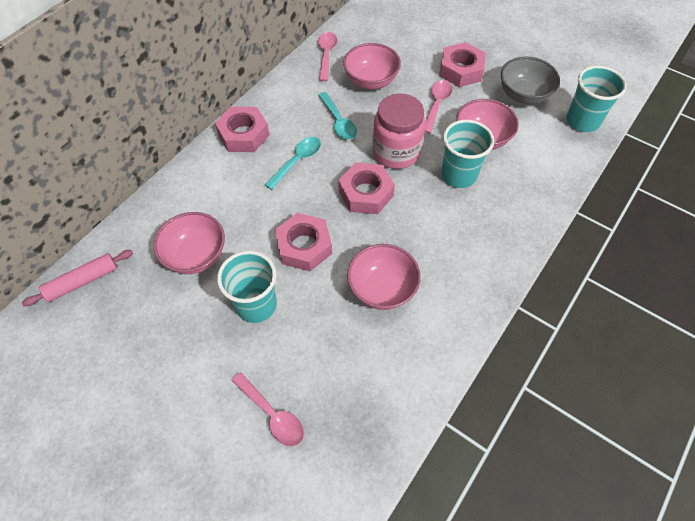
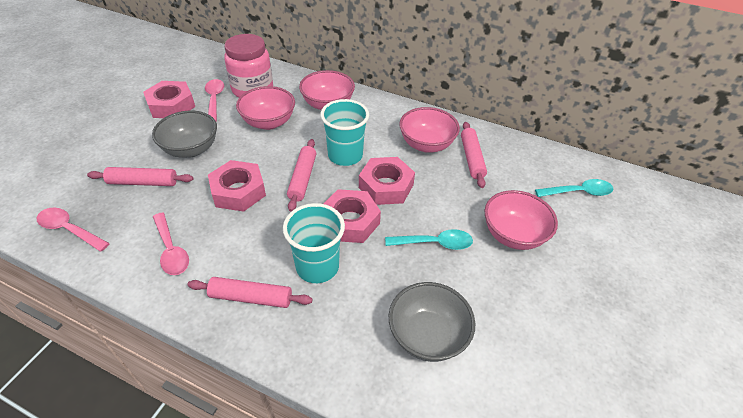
grey bowl: 1 -> 2
pink rolling pin: 1 -> 4
turquoise cup: 3 -> 2

